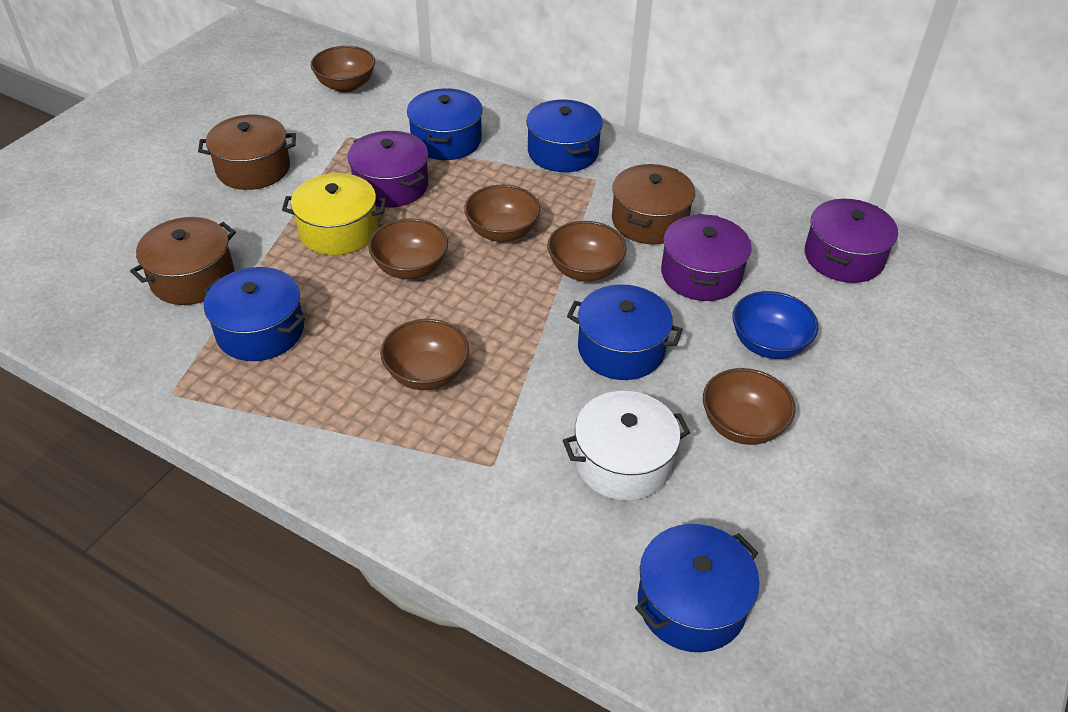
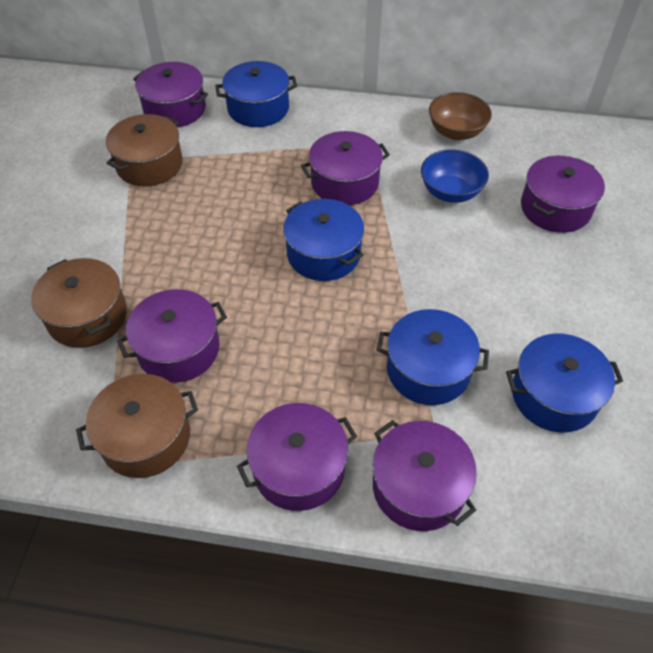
blue pot: 5 -> 4
brown bowl: 6 -> 1
purple pot: 3 -> 6
white pot: 1 -> 0
yellow pot: 1 -> 0

